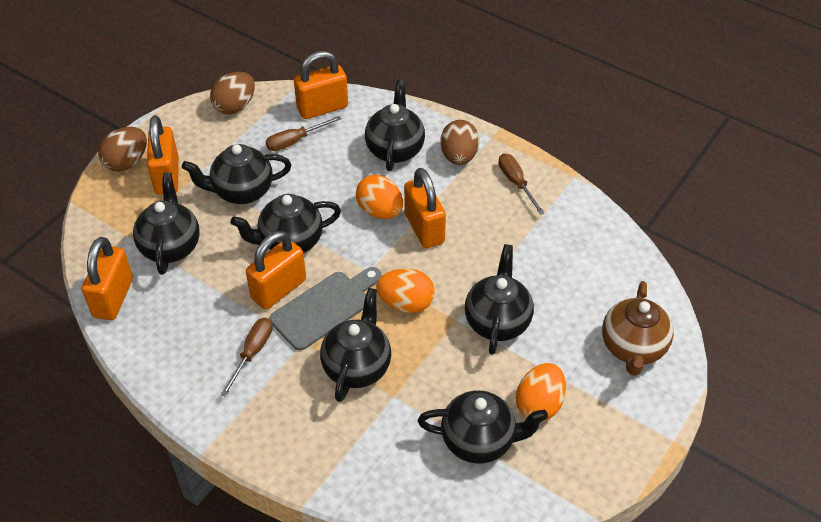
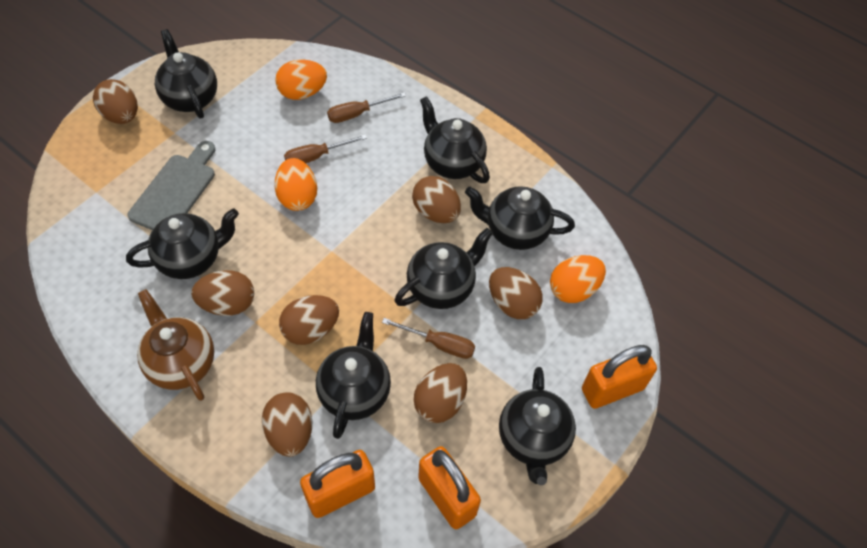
brown egg: 3 -> 7
orange padlock: 5 -> 3

